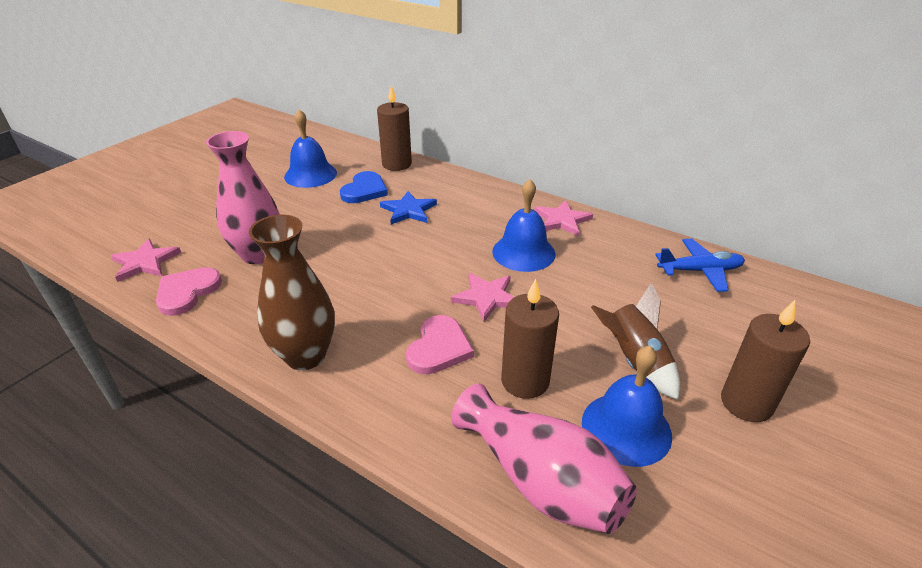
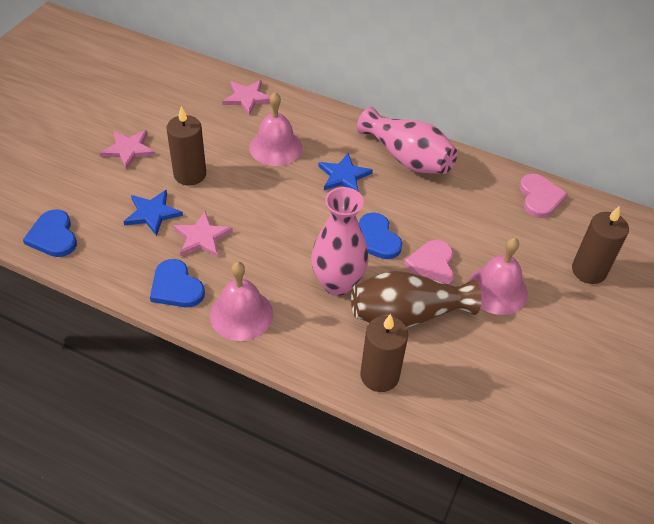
blue bell: 3 -> 0
blue heart: 1 -> 3
blue plane: 1 -> 0
blue star: 1 -> 2
brown rocket: 1 -> 0
pink bell: 0 -> 3

